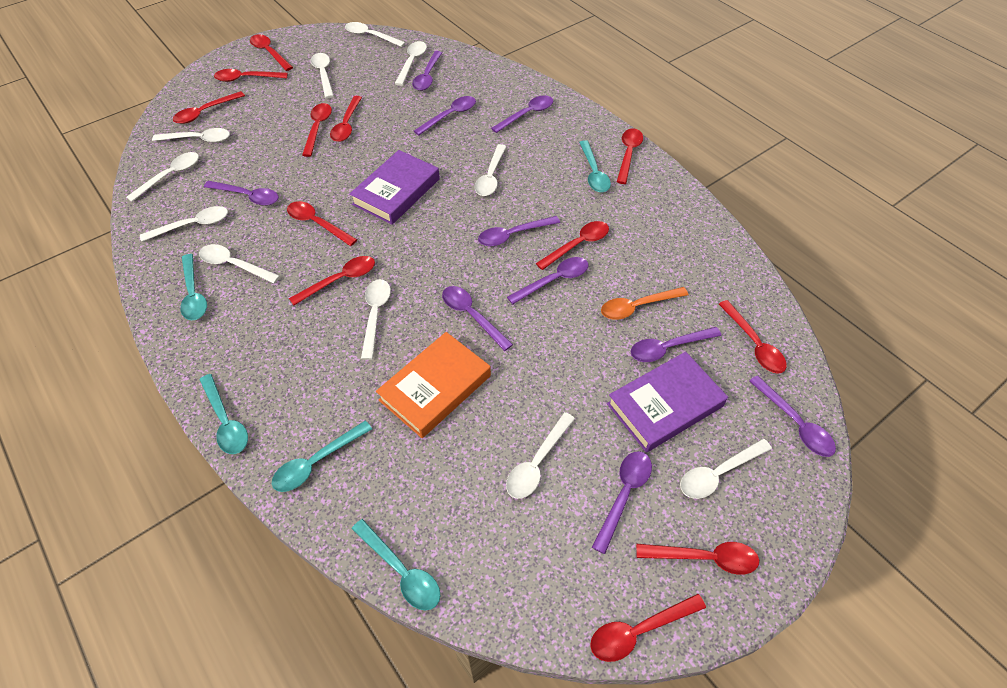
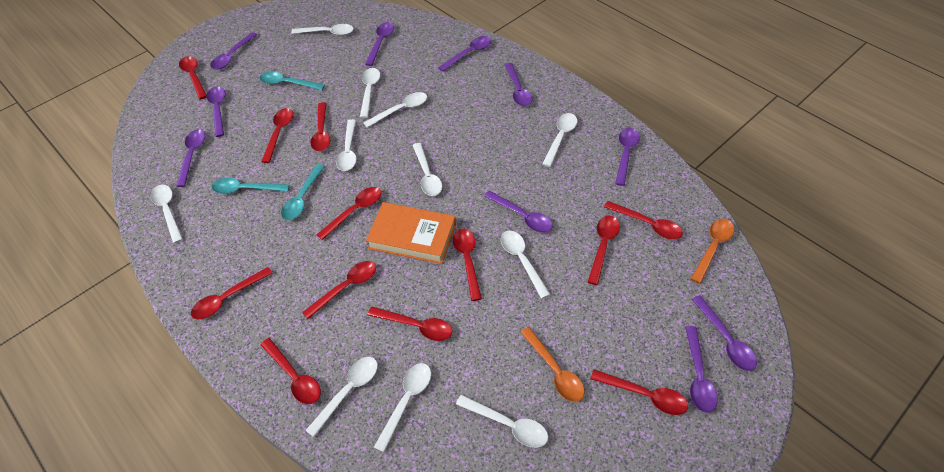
orange spoon: 1 -> 2
purple book: 2 -> 0
turquoise spoon: 5 -> 3

